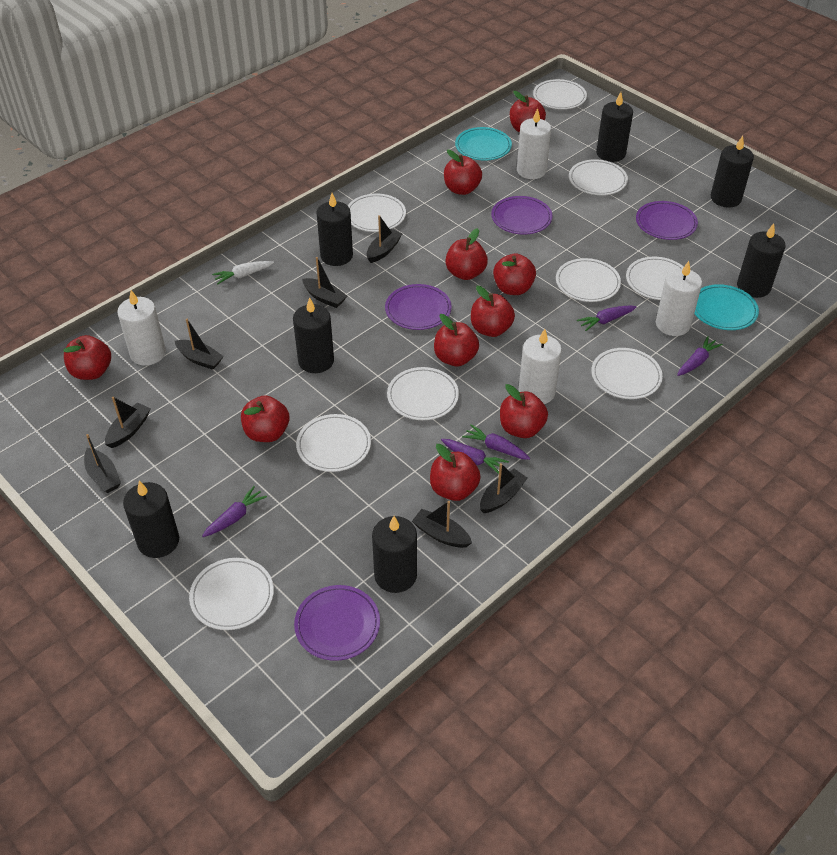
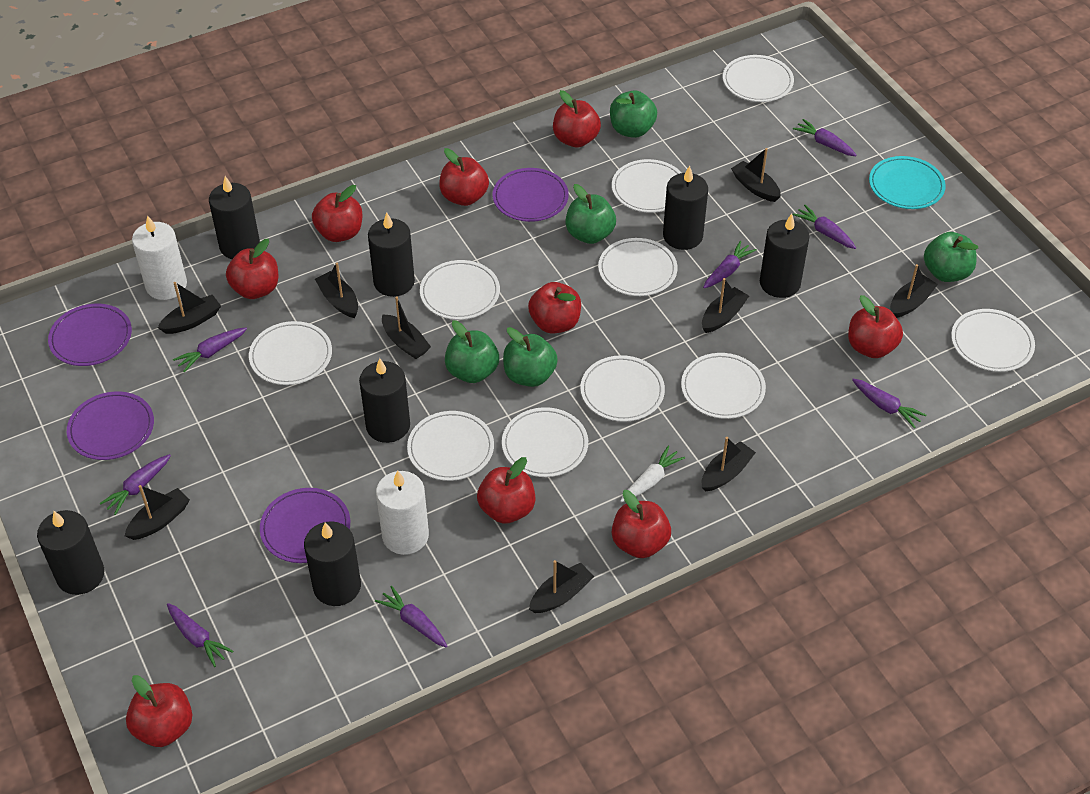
black boat: 7 -> 9
green apple: 0 -> 5
purple carrot: 5 -> 8
red apple: 10 -> 9
turquoise plate: 2 -> 1
white candle: 4 -> 2
white plate: 9 -> 10

